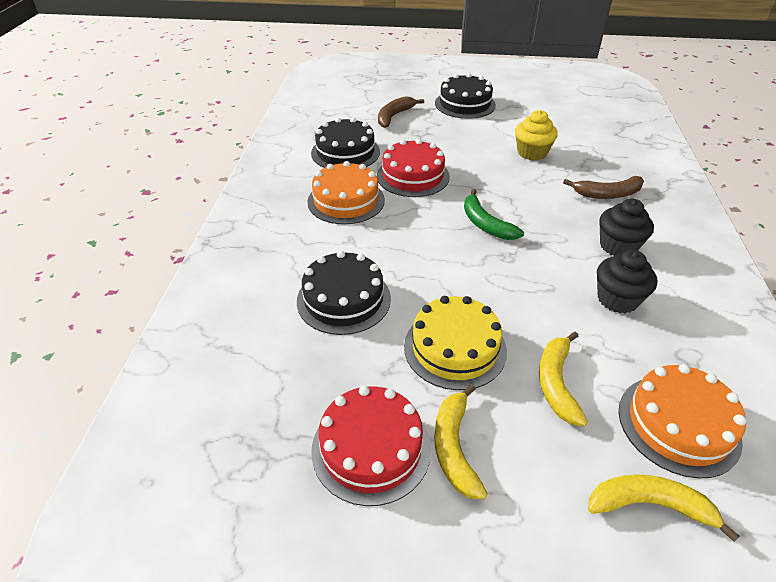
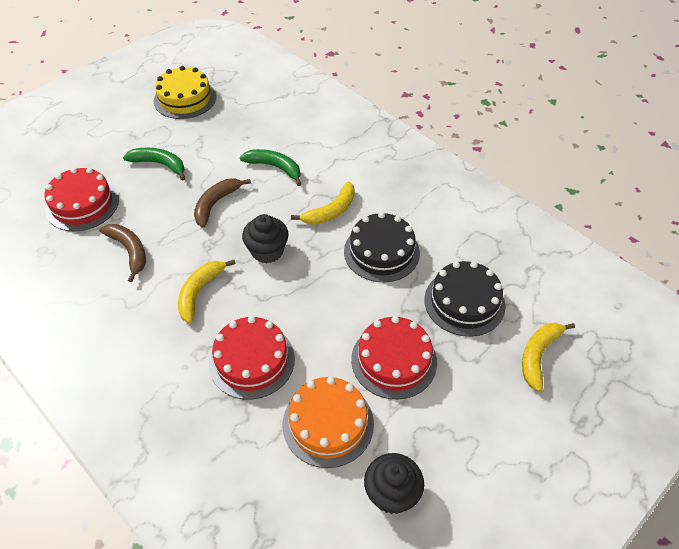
black cake: 3 -> 2
green banana: 1 -> 2
orange cake: 2 -> 1
red cake: 2 -> 3
yellow cupcake: 1 -> 0

